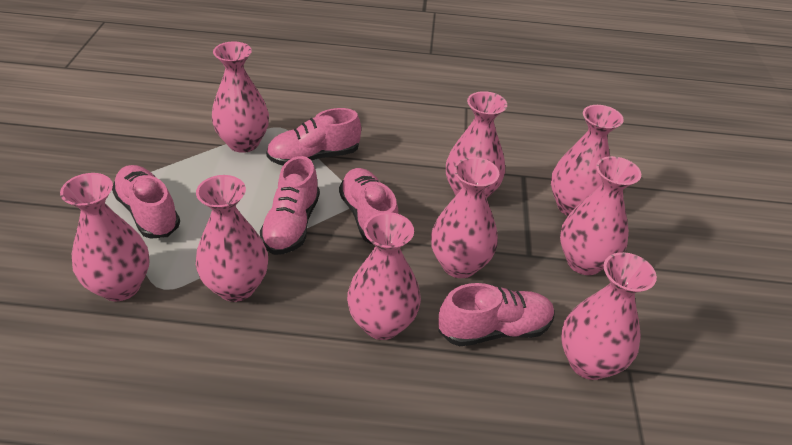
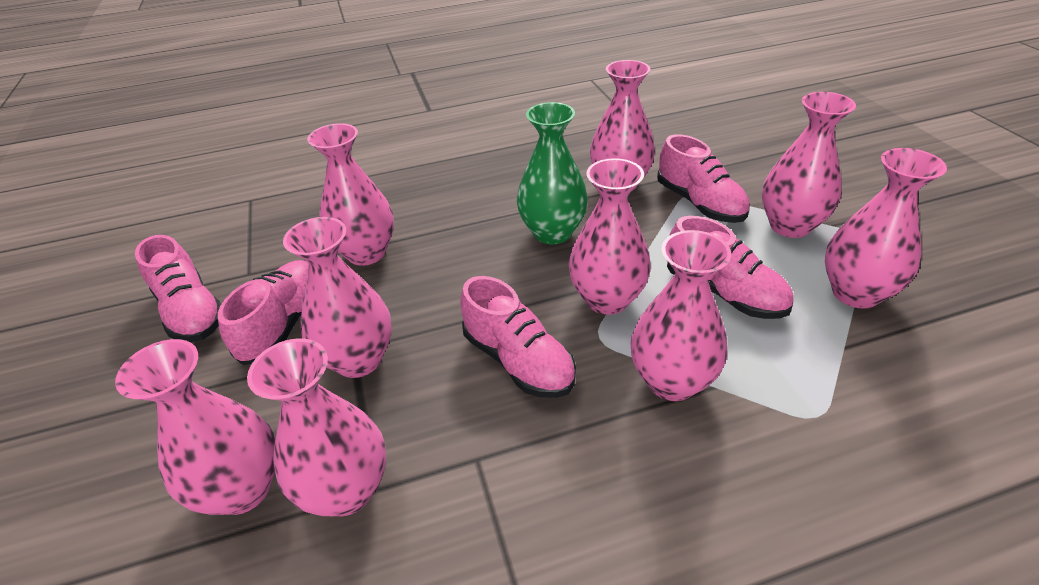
green vase: 0 -> 1

